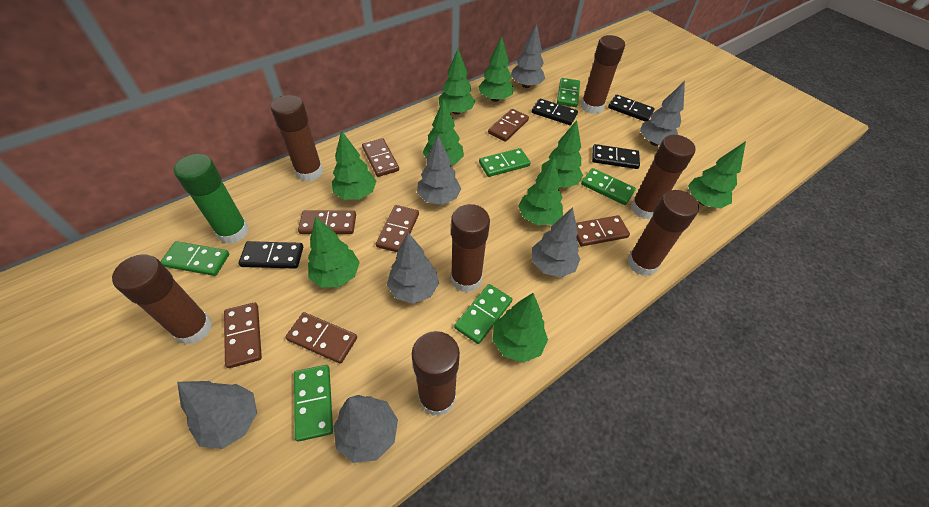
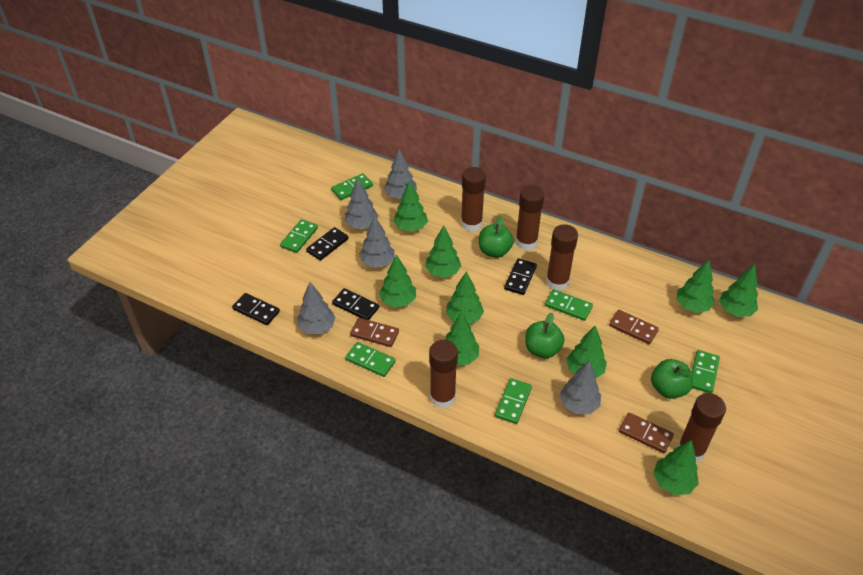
brown domino: 7 -> 3
brown glue stick: 7 -> 5
green apple: 0 -> 3
green glue stick: 1 -> 0
grey tree: 7 -> 5

